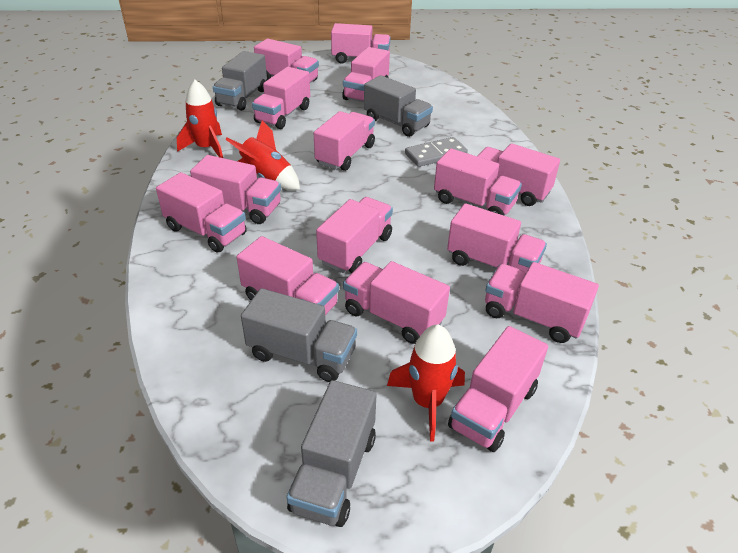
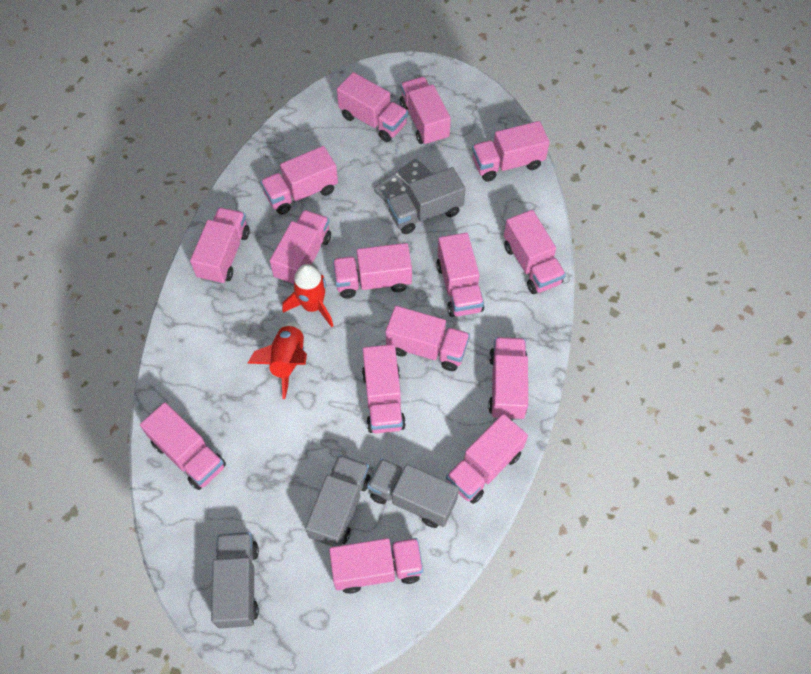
red rocket: 3 -> 2

